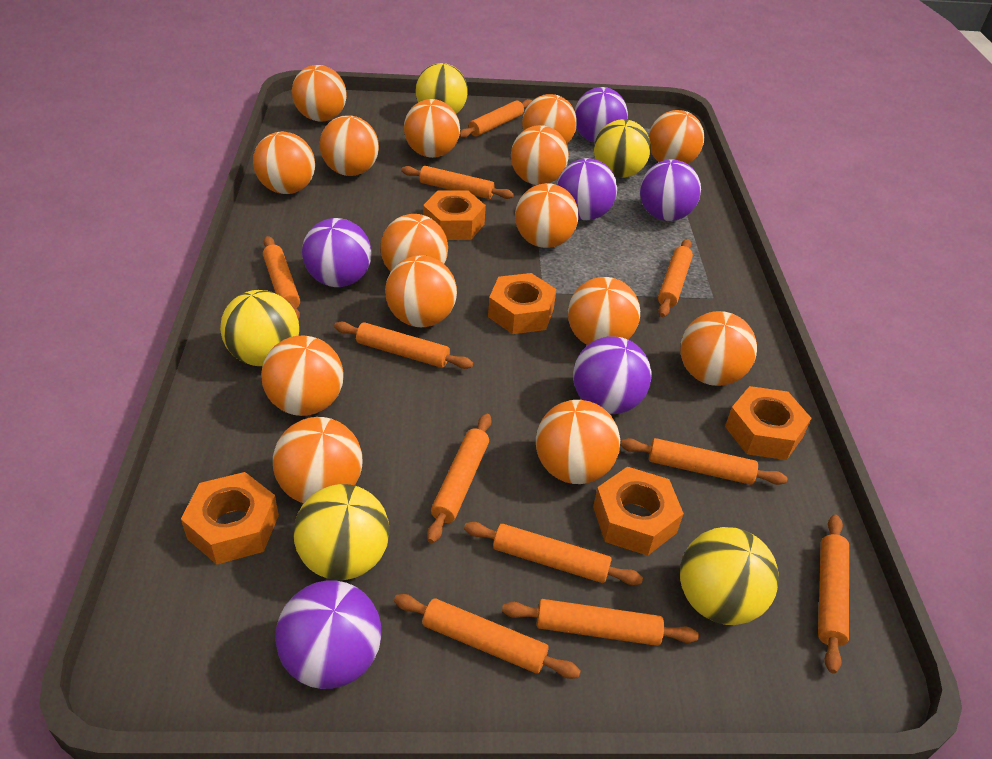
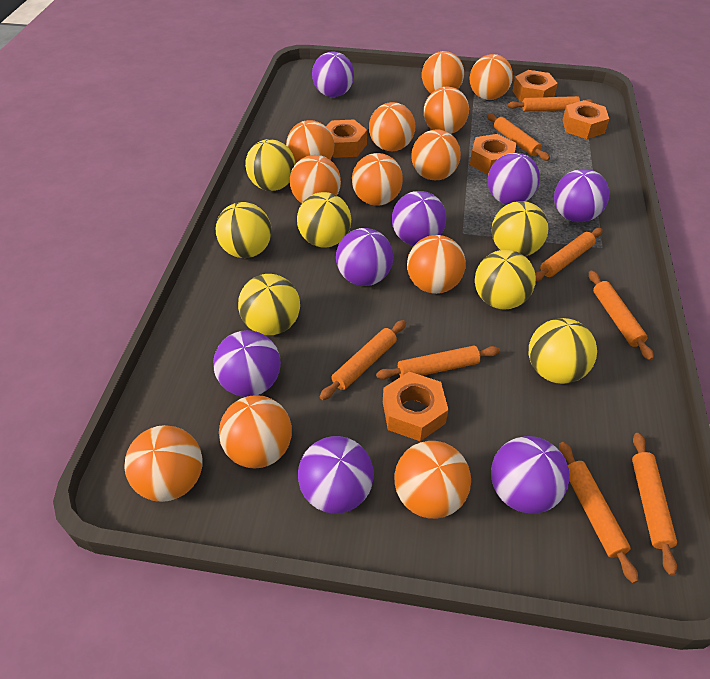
orange ball: 15 -> 12
orange rolling pin: 11 -> 8
purple ball: 6 -> 8
yellow ball: 5 -> 7

